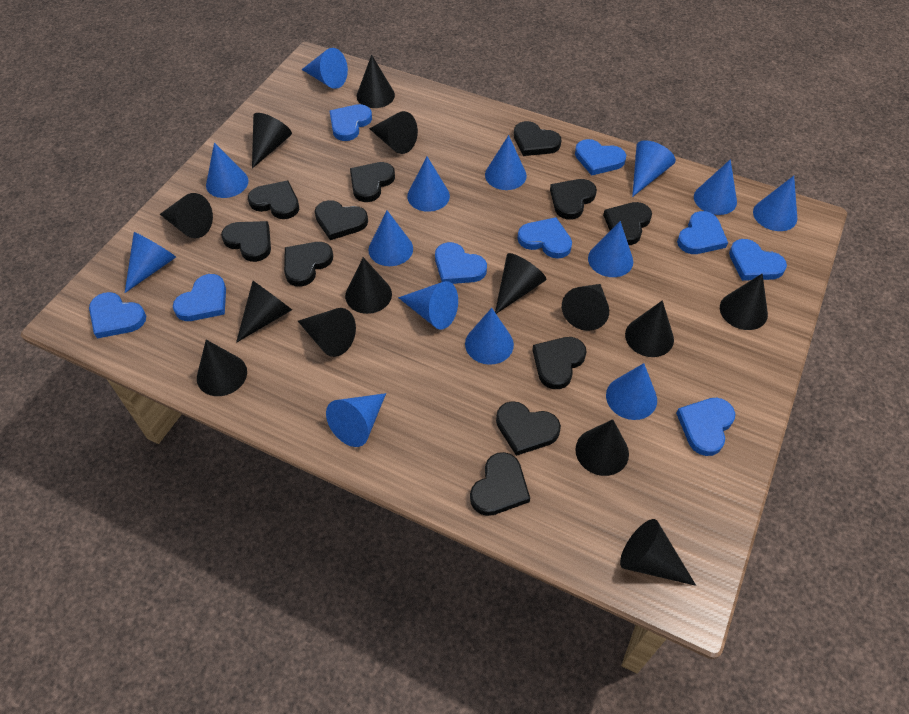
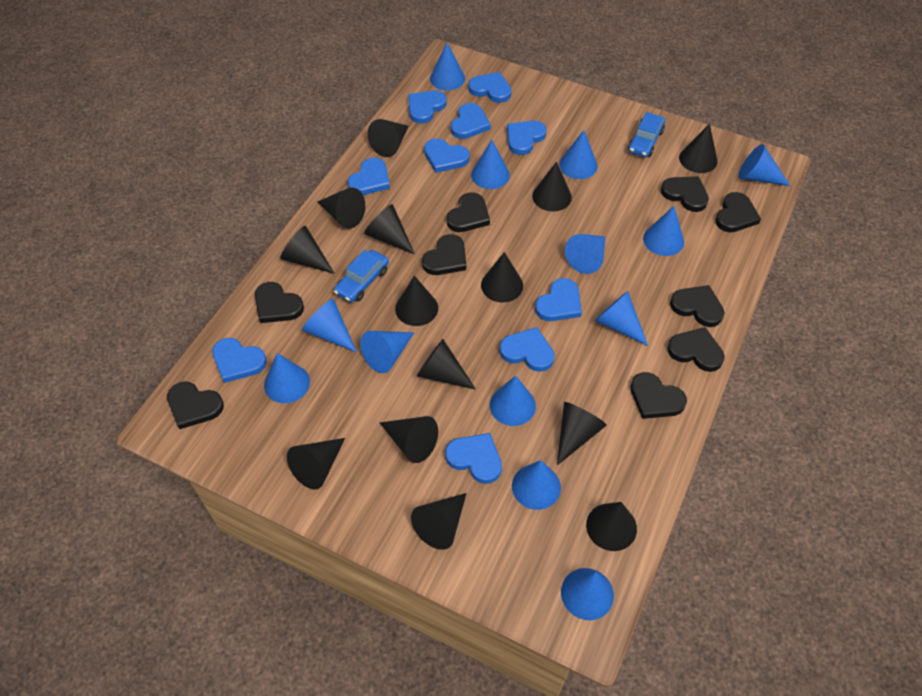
black heart: 11 -> 9
blue car: 0 -> 2
blue cone: 14 -> 13
blue heart: 9 -> 10

